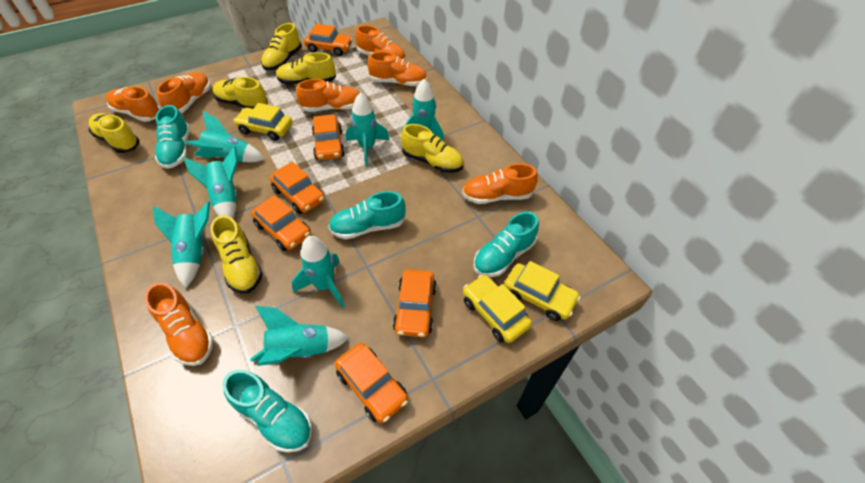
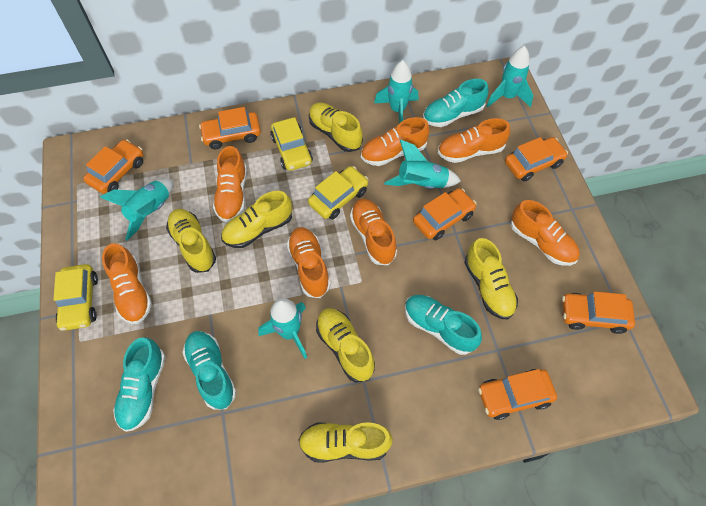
turquoise rocket: 7 -> 5

